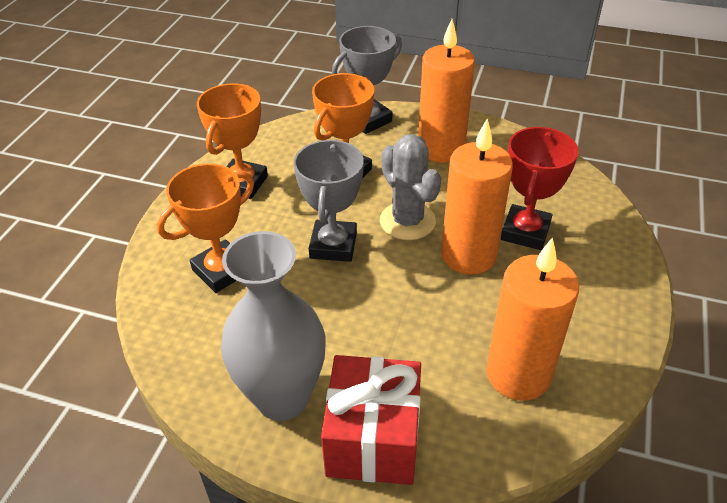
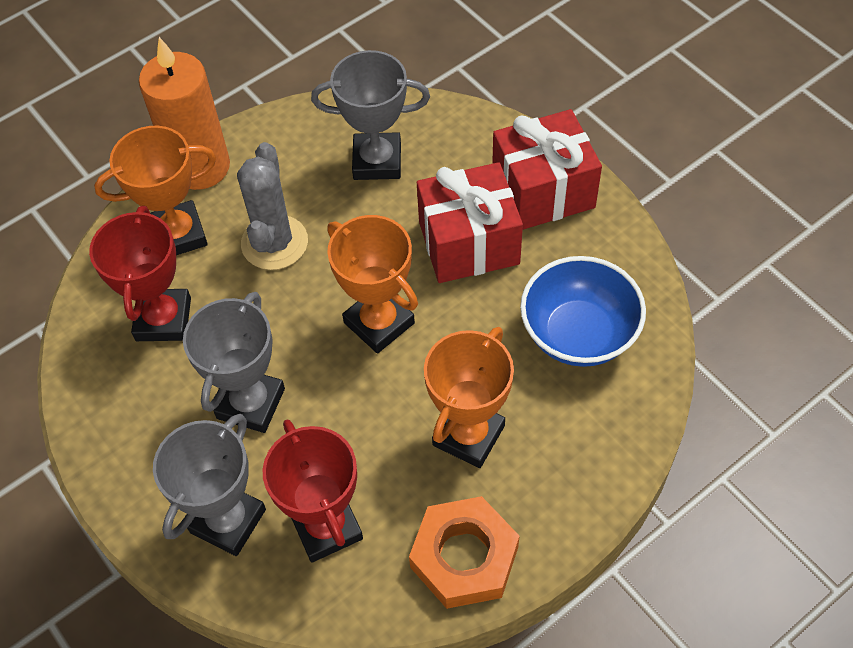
blue bowl: 0 -> 1
grey trophy: 2 -> 3
grey vase: 1 -> 0
orange candle: 3 -> 1
orange nut: 0 -> 1
red gift: 1 -> 2
red trophy: 1 -> 2

